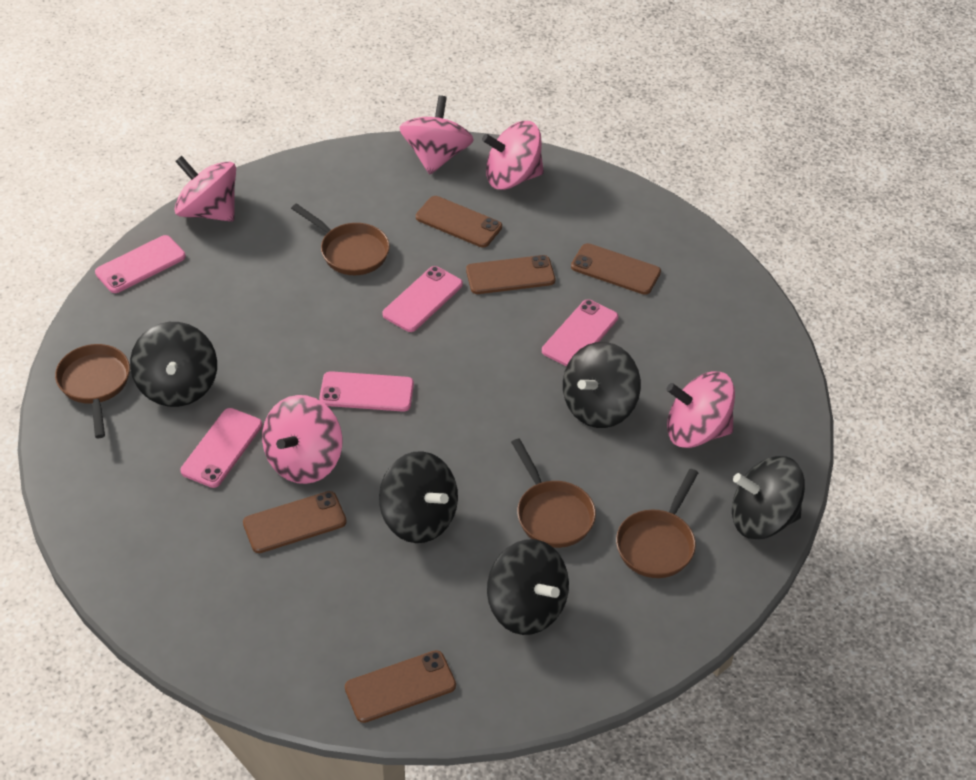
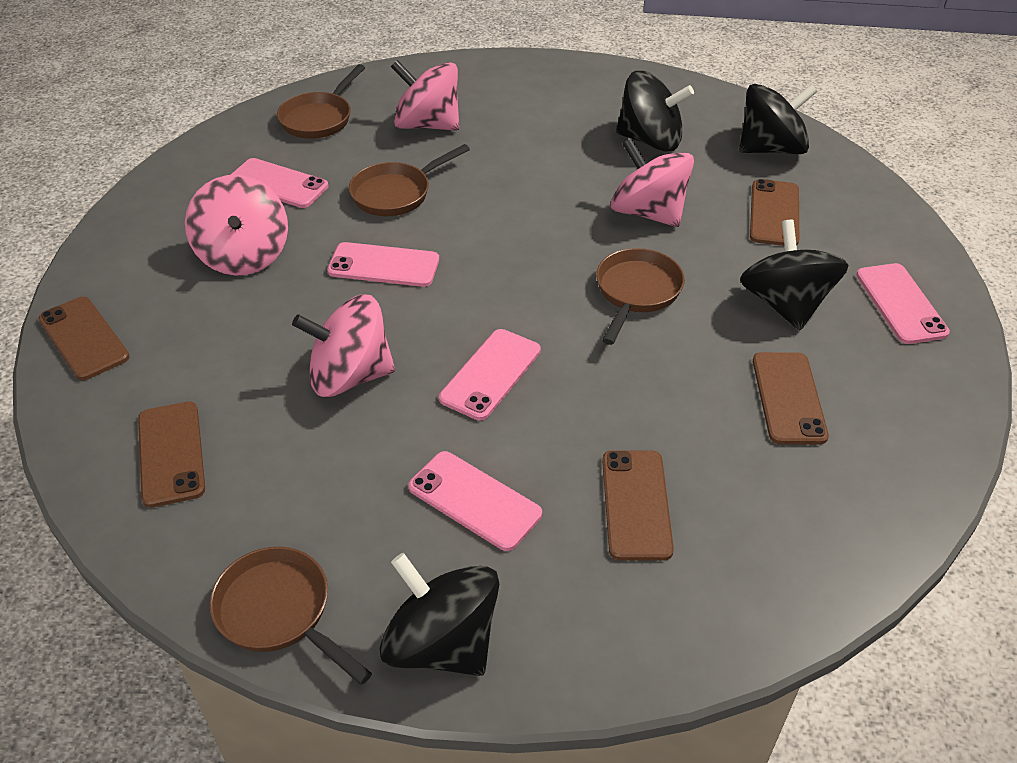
black spinning top: 5 -> 4
pink spinning top: 5 -> 4

